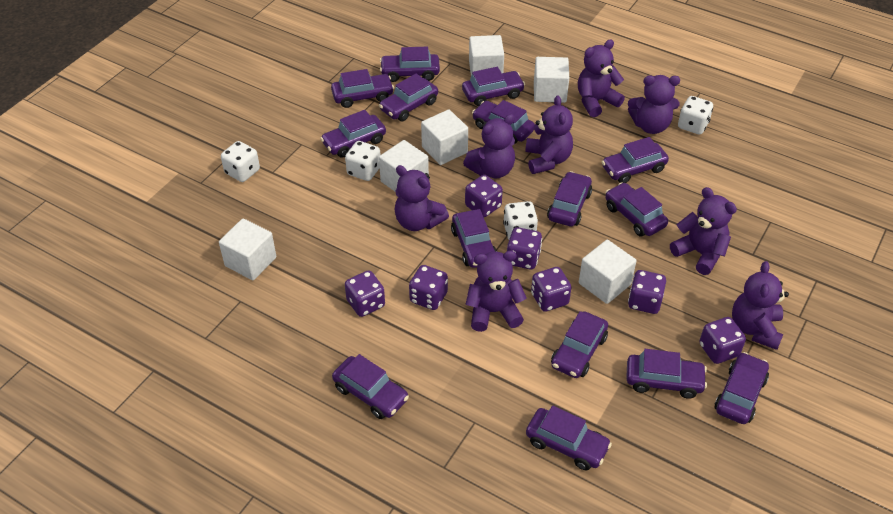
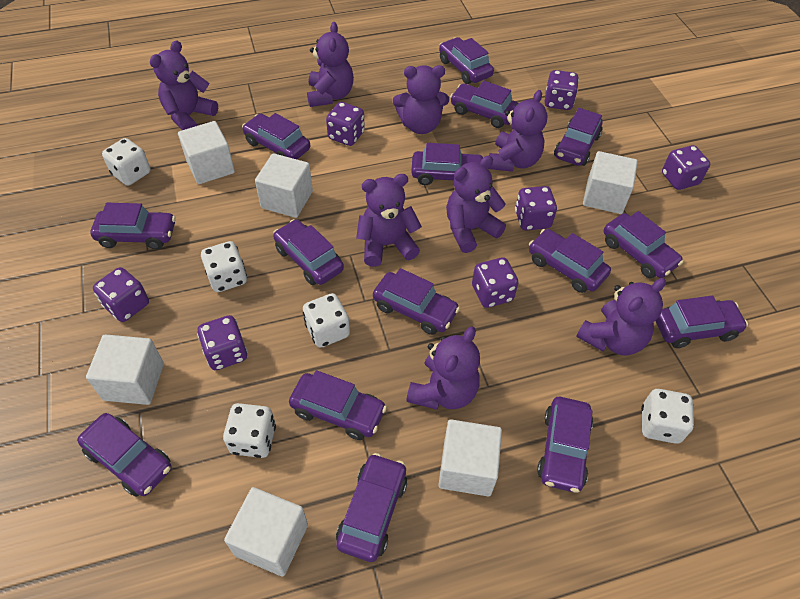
white dice: 4 -> 5

